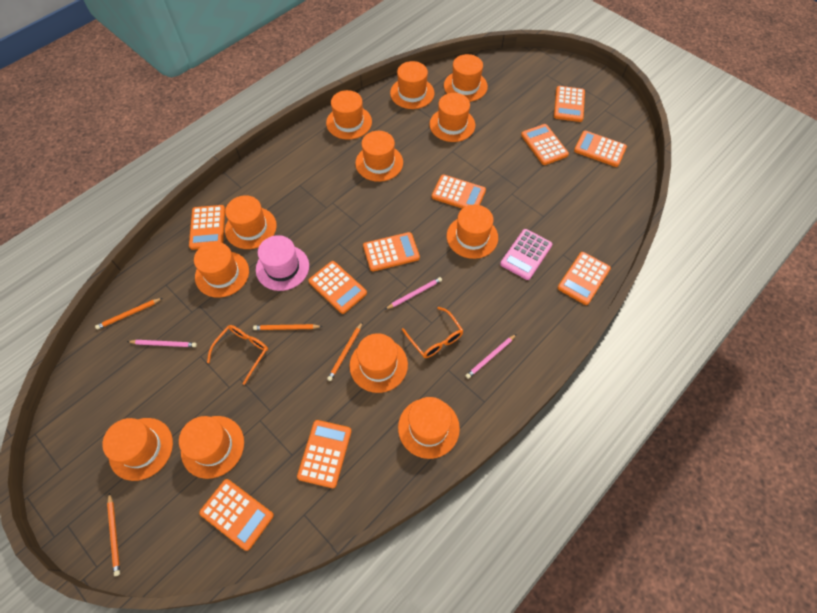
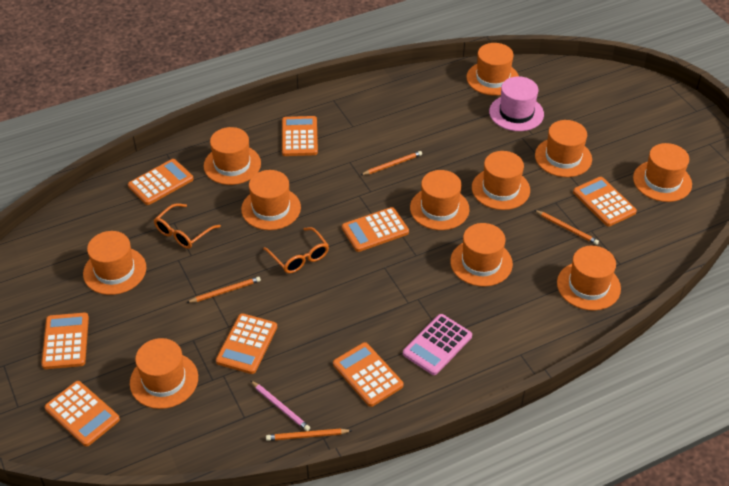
orange calculator: 10 -> 8
orange hat: 12 -> 11
pink pencil: 3 -> 1

